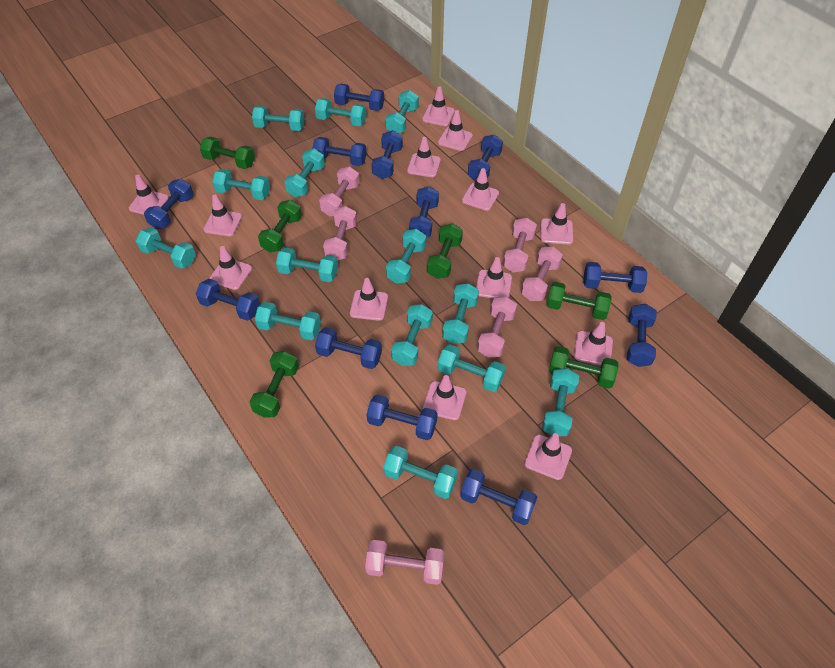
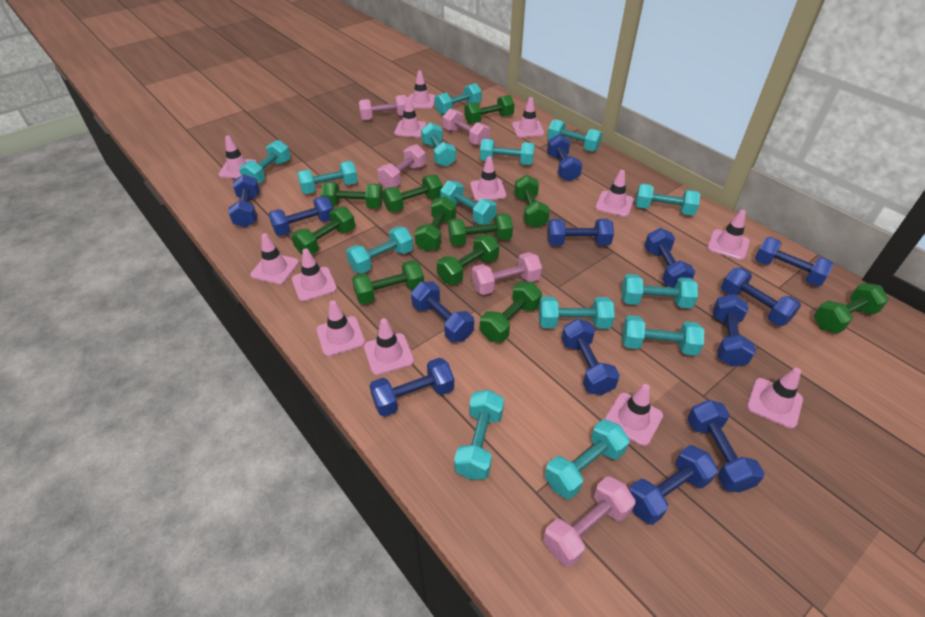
blue dumbbell: 12 -> 13
green dumbbell: 6 -> 11
pink dumbbell: 6 -> 5

